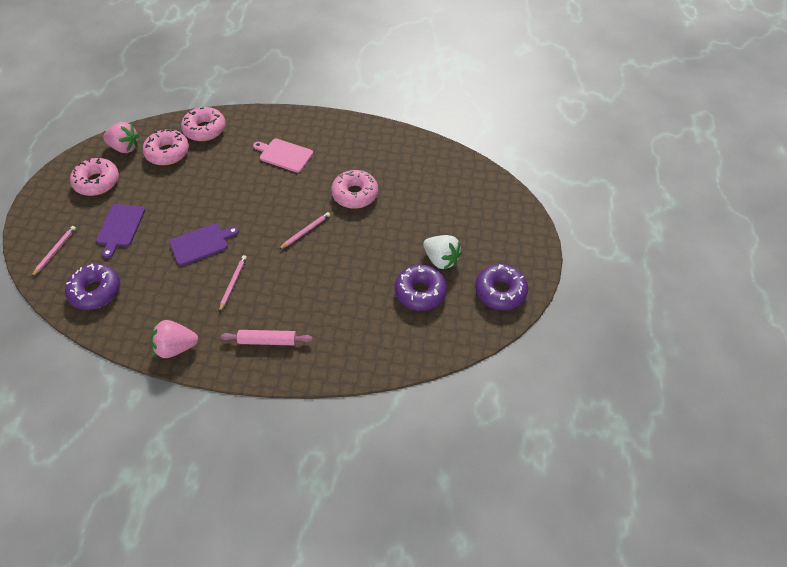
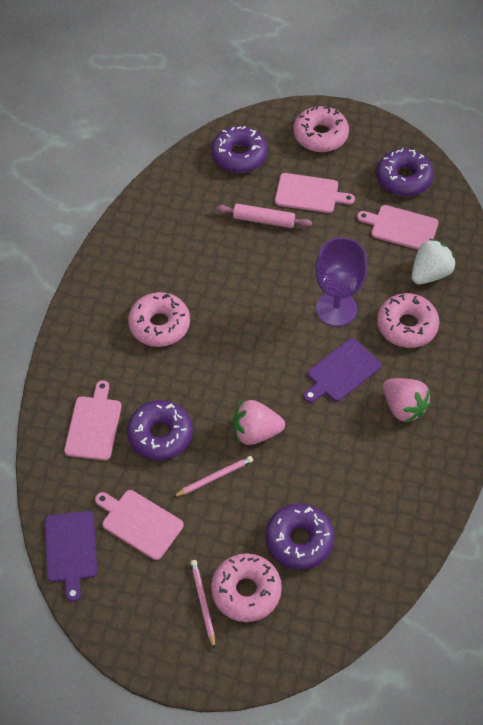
pink cutting board: 1 -> 4
pink pencil: 3 -> 2
purple donut: 3 -> 4
purple goblet: 0 -> 1

